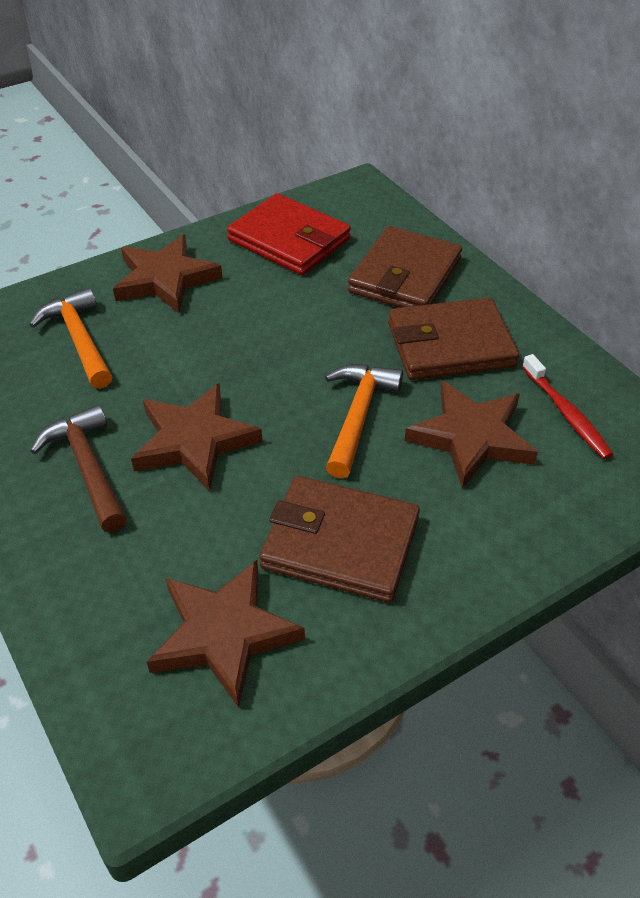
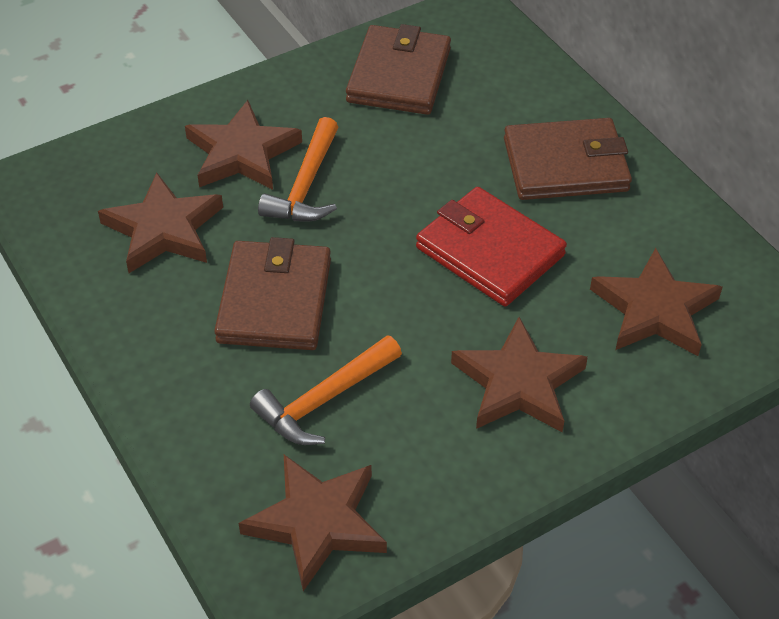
brown hammer: 1 -> 0
brown star: 4 -> 5
red toothbrush: 1 -> 0

